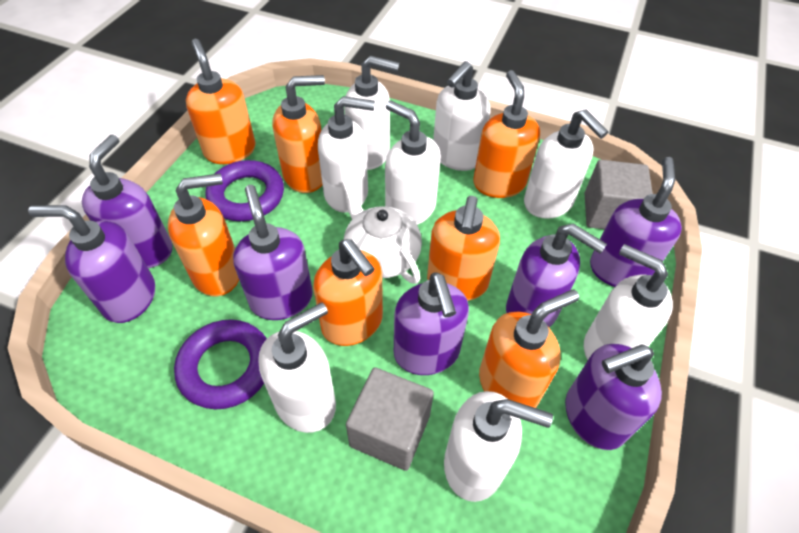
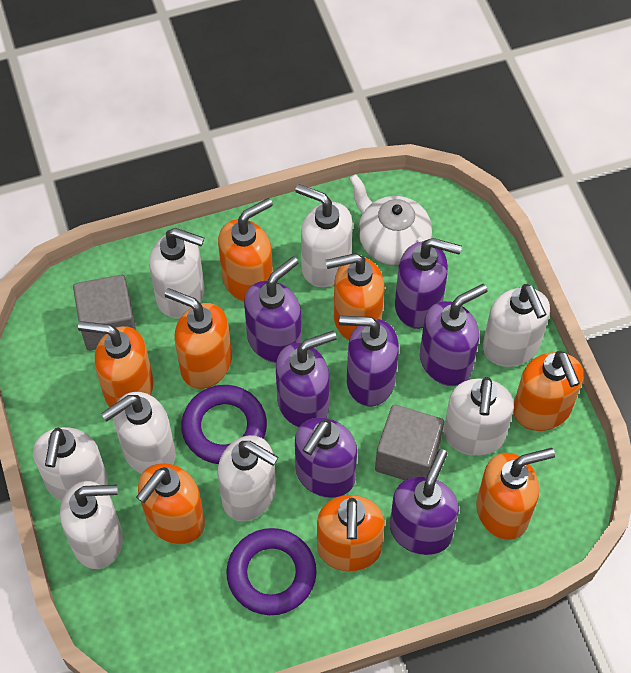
orange soap dispenser: 7 -> 8

